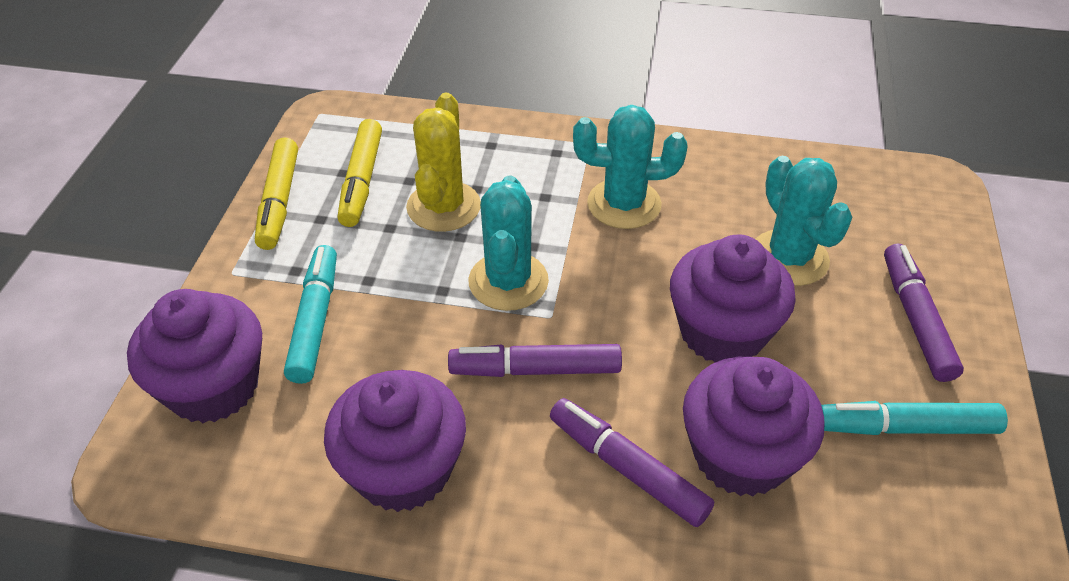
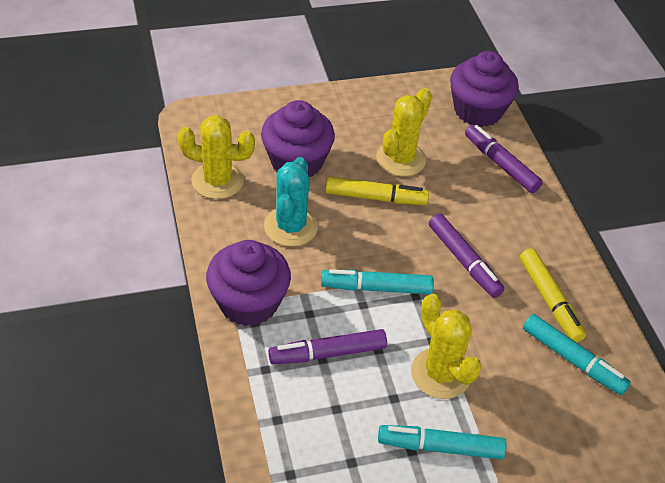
purple cupcake: 4 -> 3
turquoise cactus: 3 -> 1
turquoise marker: 2 -> 3
yellow cactus: 1 -> 3

